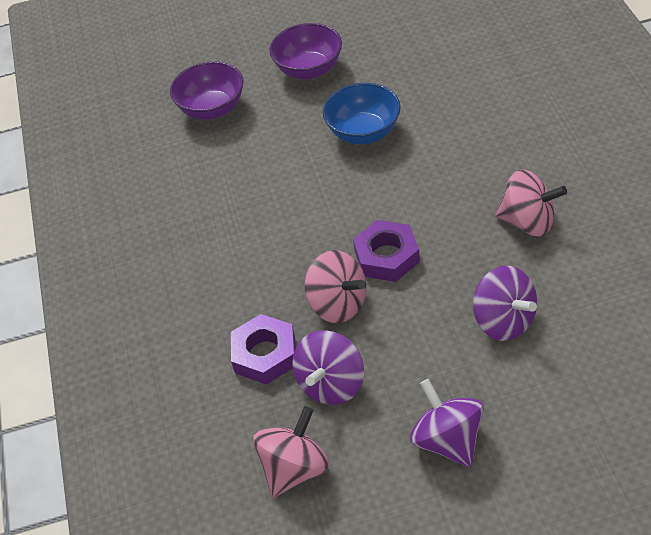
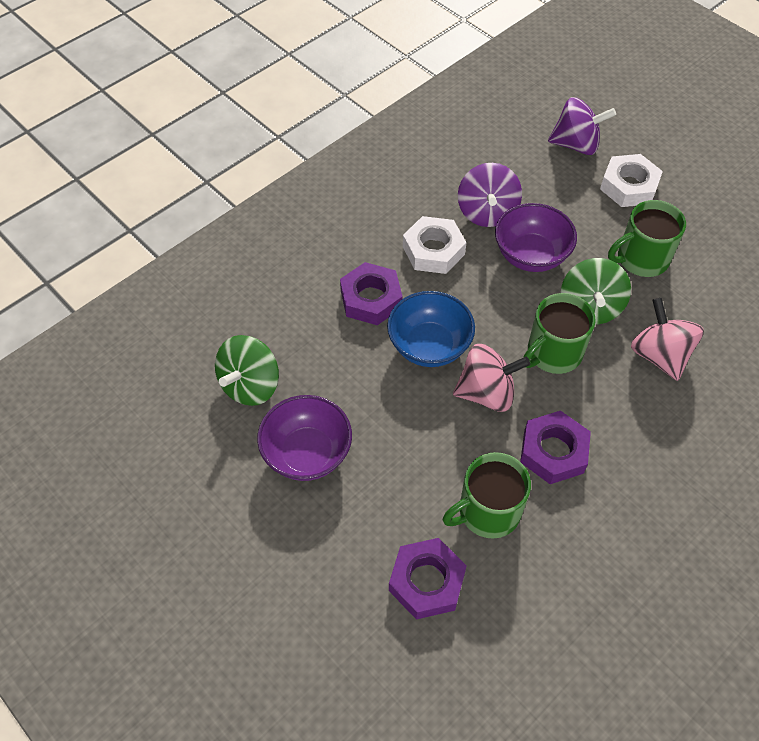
green mug: 0 -> 3
green spinning top: 0 -> 2
pink spinning top: 3 -> 2
purple nut: 2 -> 3
purple spinning top: 3 -> 2
white nut: 0 -> 2

